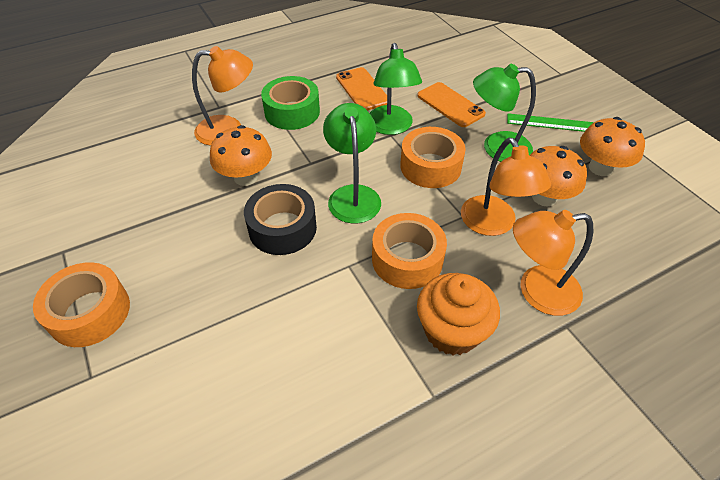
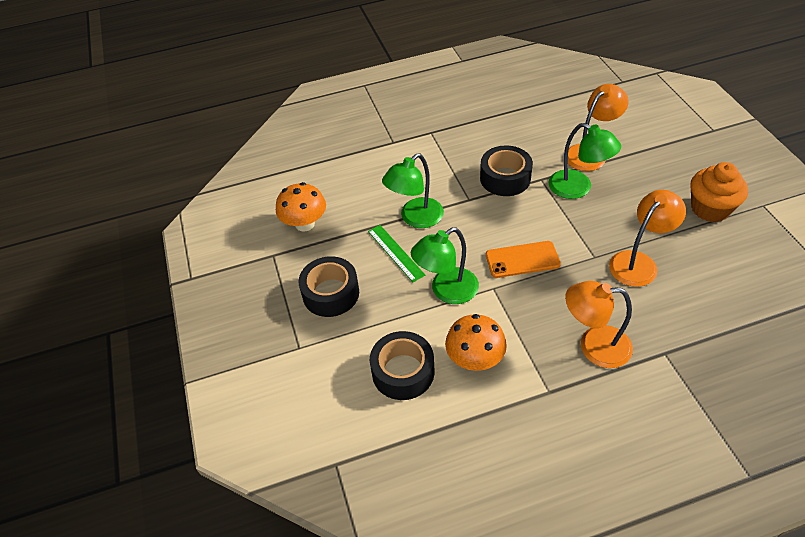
black tape: 1 -> 3
green tape: 1 -> 0
orange mushroom: 3 -> 2
orange phone: 2 -> 1
orange tape: 3 -> 0

